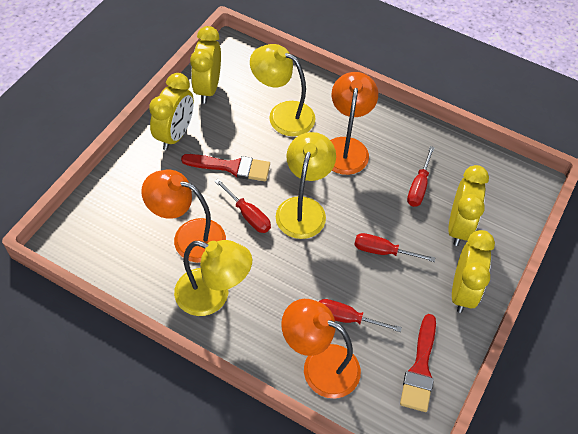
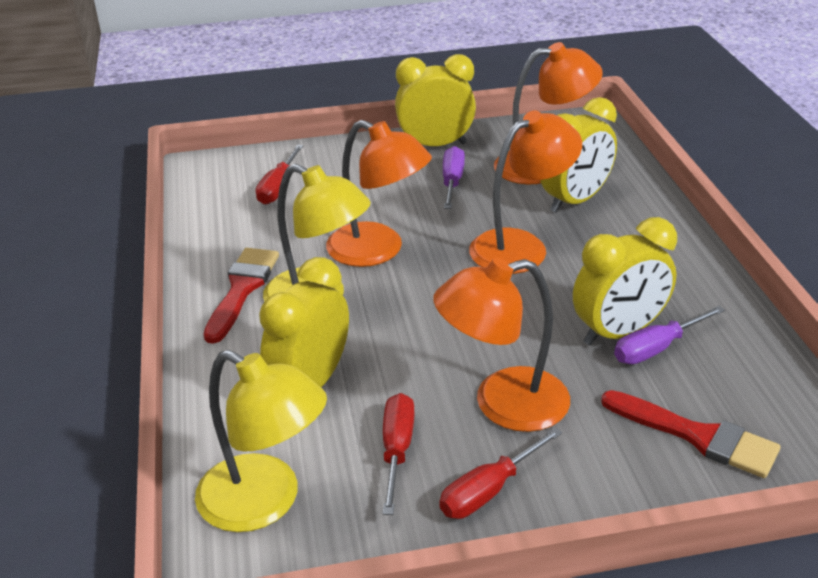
orange lamp: 3 -> 4
purple screwdriver: 0 -> 2
red screwdriver: 4 -> 3
yellow lamp: 3 -> 2

